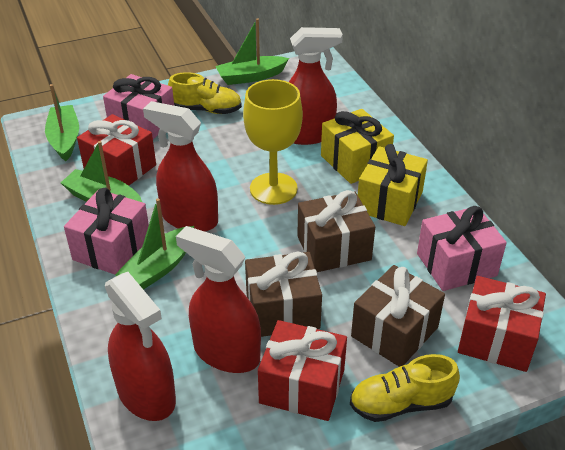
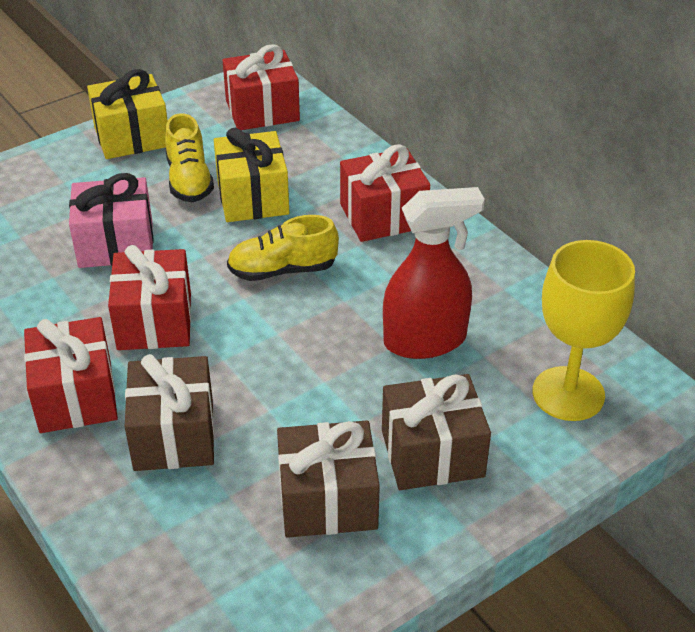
green boat: 4 -> 0
pink gift: 3 -> 1
red gift: 3 -> 4
red spray bottle: 4 -> 1

